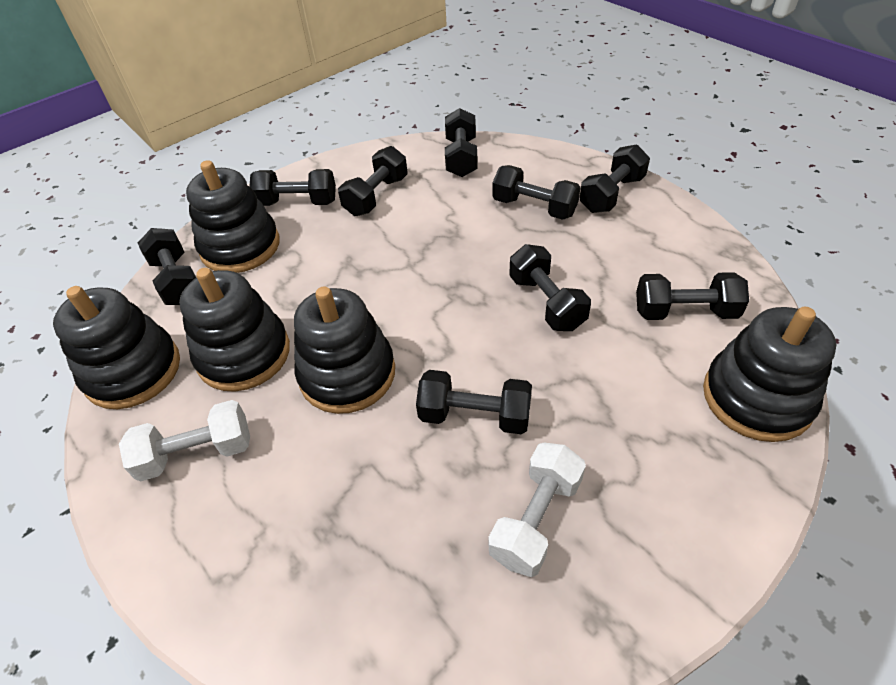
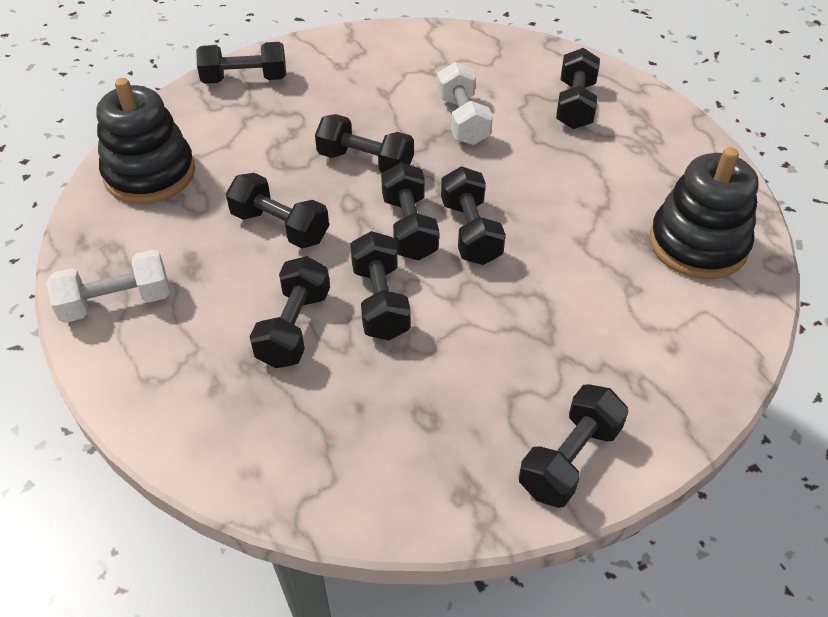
black stacking toy: 5 -> 2

